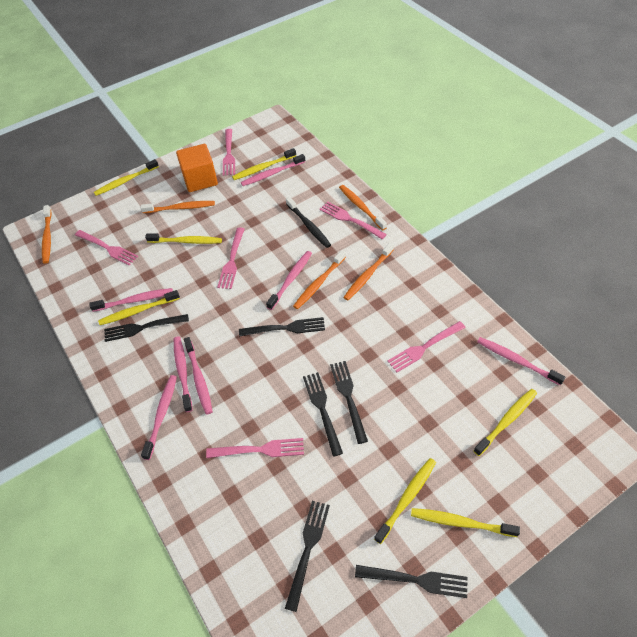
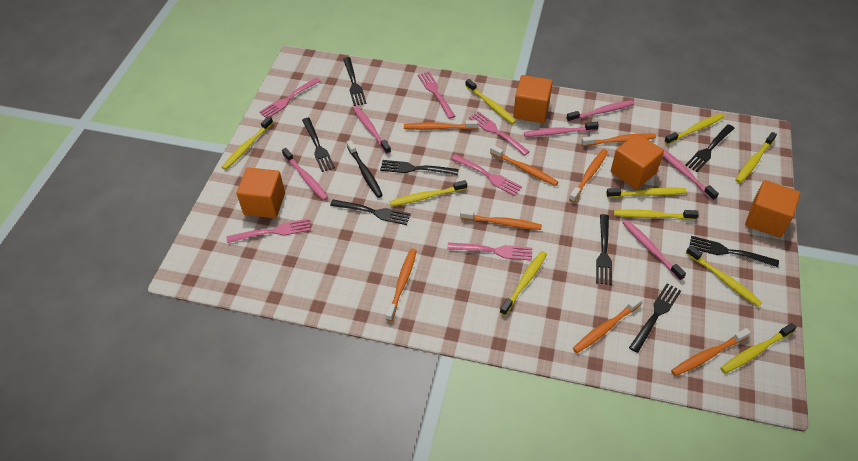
black fork: 6 -> 8
orange cube: 1 -> 4
orange toothbrush: 5 -> 8
pink toothbrush: 7 -> 6
yellow toothbrush: 7 -> 10

